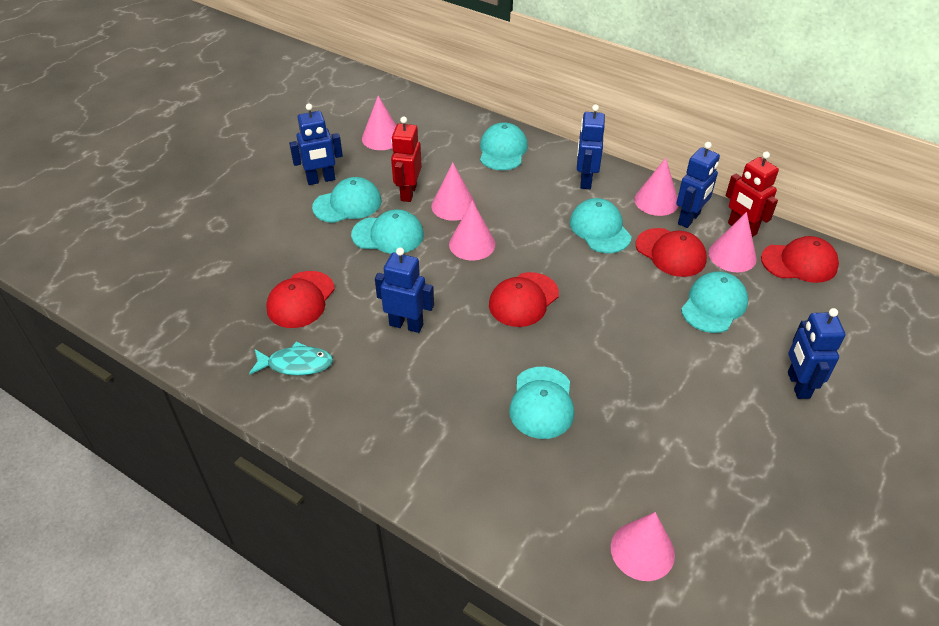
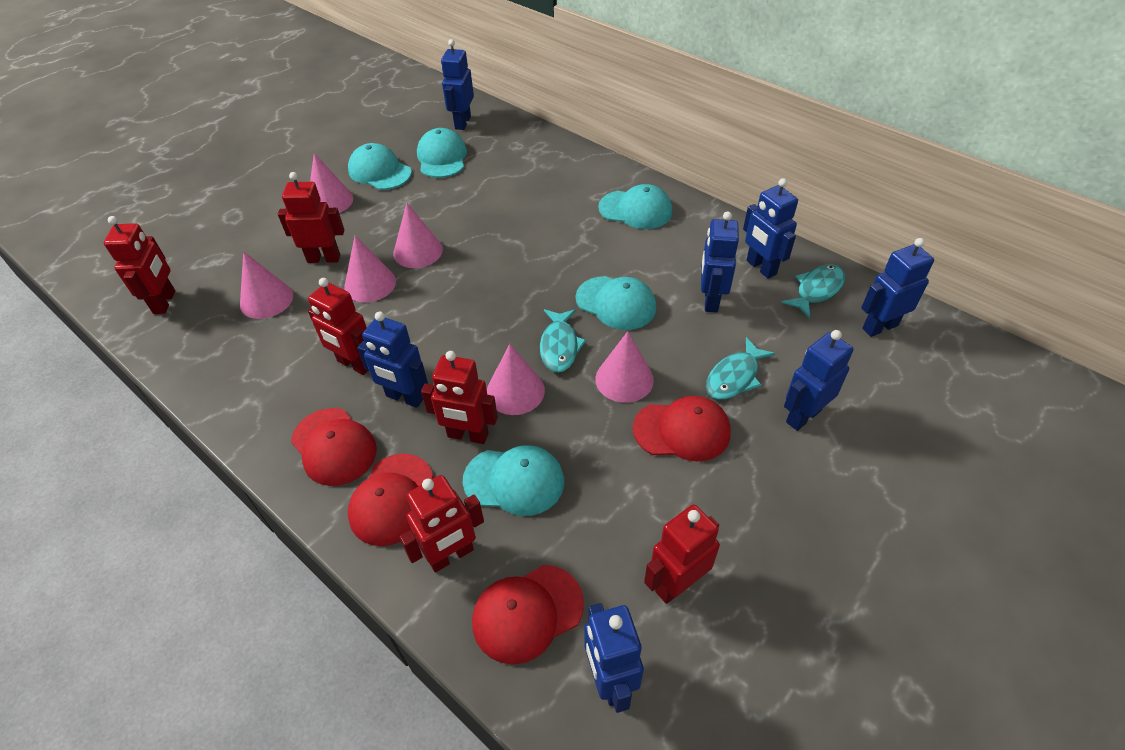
blue robot: 5 -> 7
red robot: 2 -> 6
turquoise cap: 6 -> 5
turquoise fish: 1 -> 3

